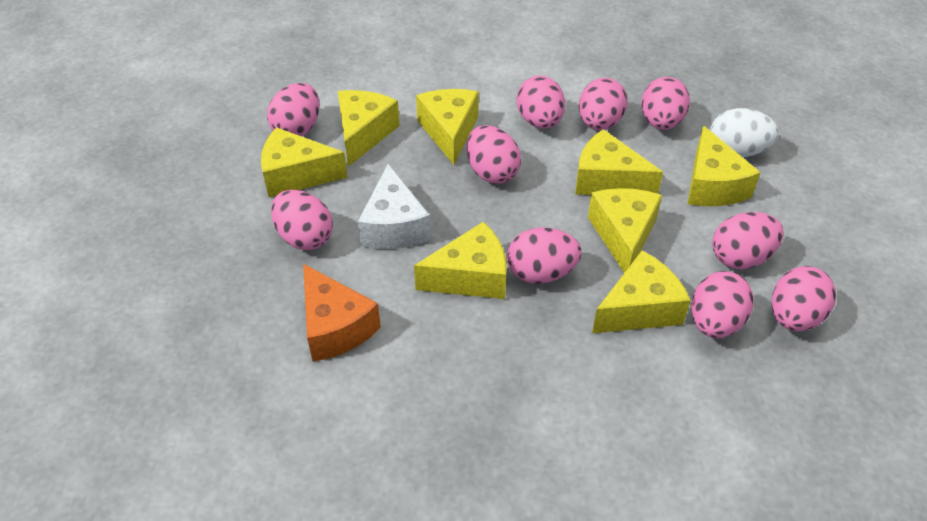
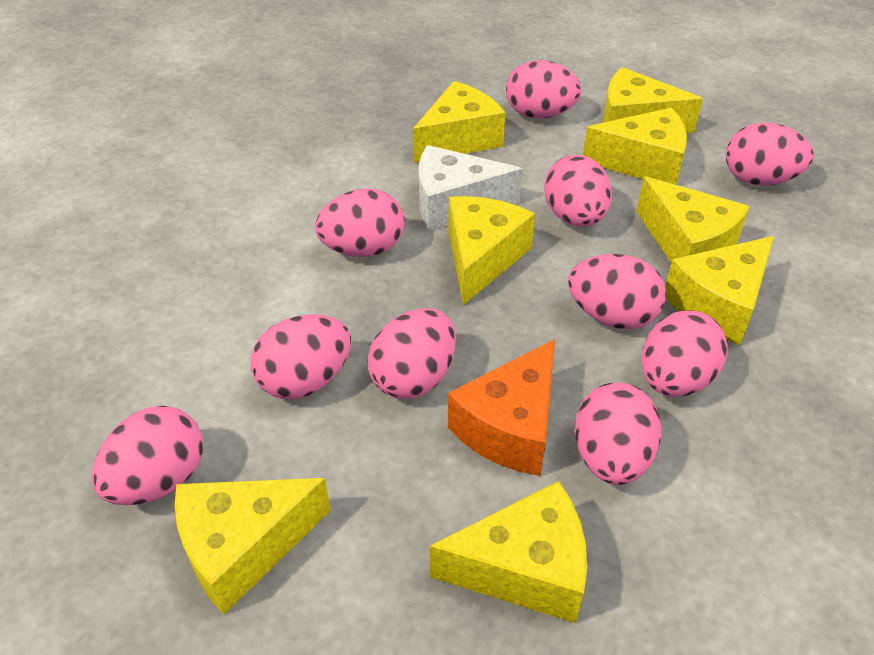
white egg: 1 -> 0

